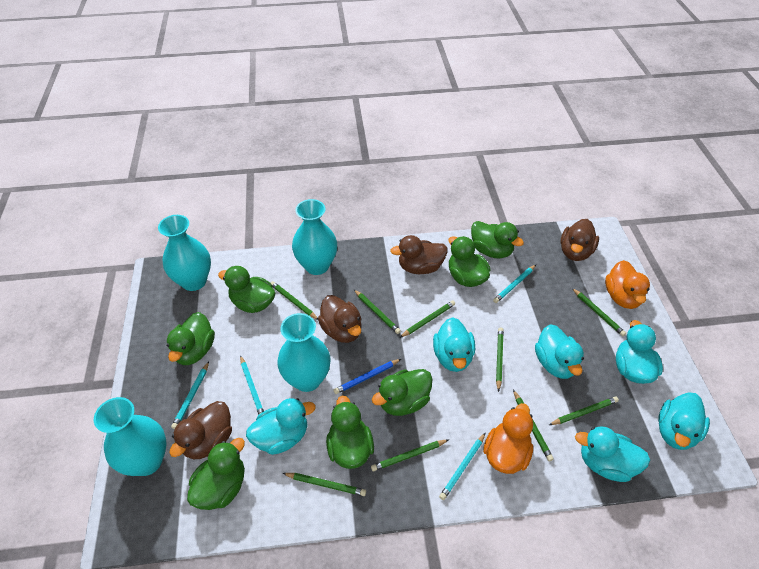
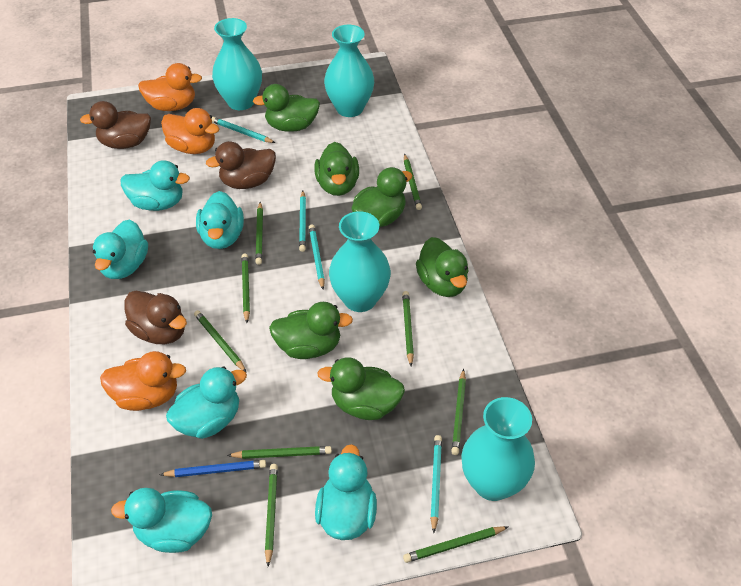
brown duck: 4 -> 3
green duck: 7 -> 6
orange duck: 2 -> 3

